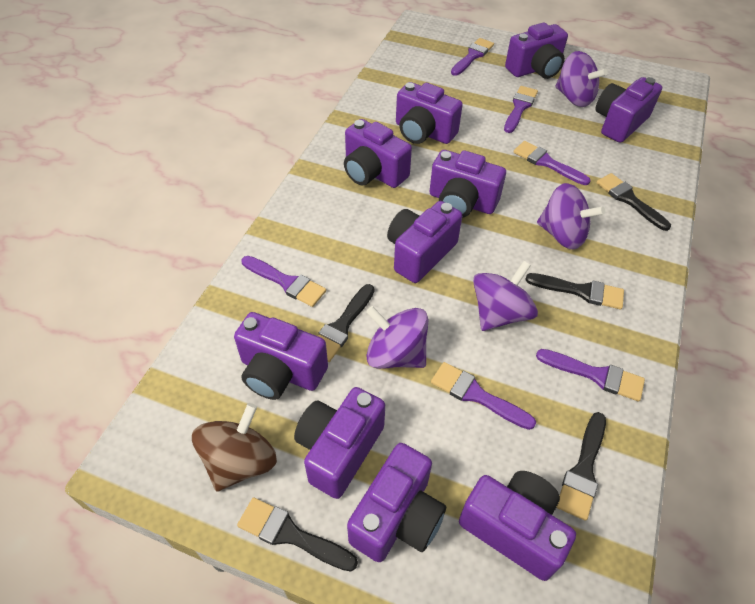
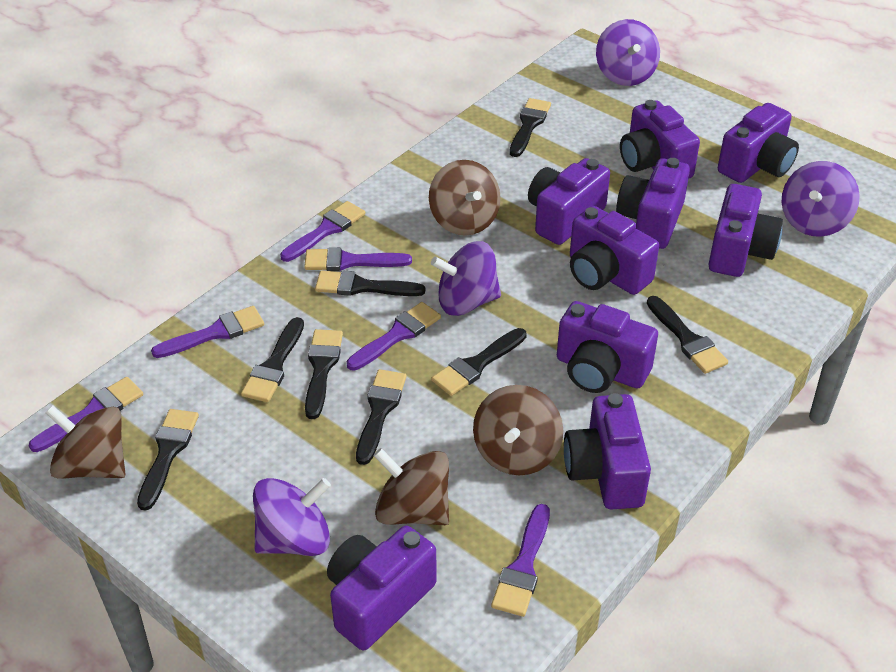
black brush: 5 -> 8
brown spinning top: 1 -> 4
purple camera: 10 -> 9

